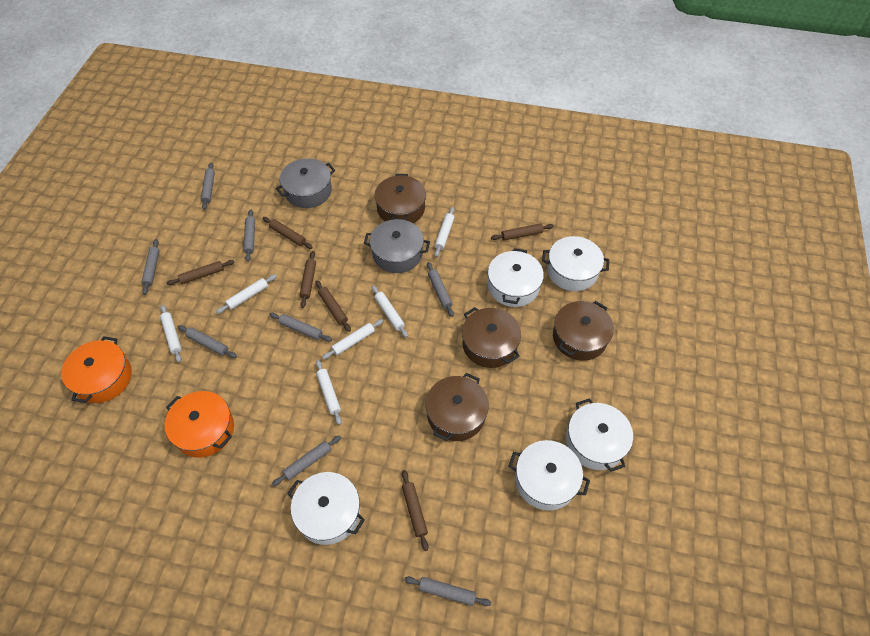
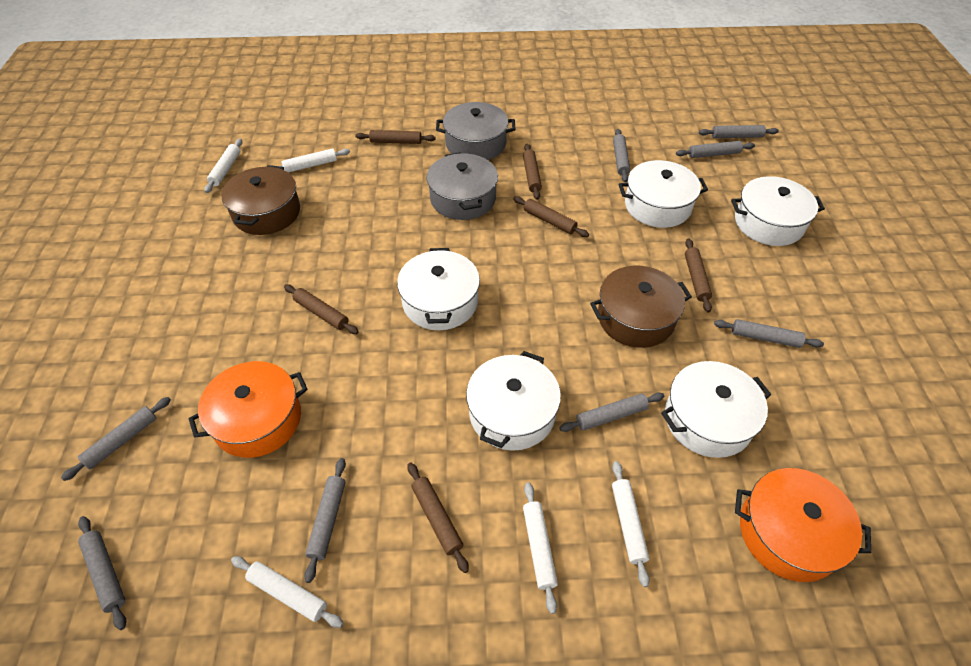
brown pot: 4 -> 2
white rolling pin: 6 -> 5

